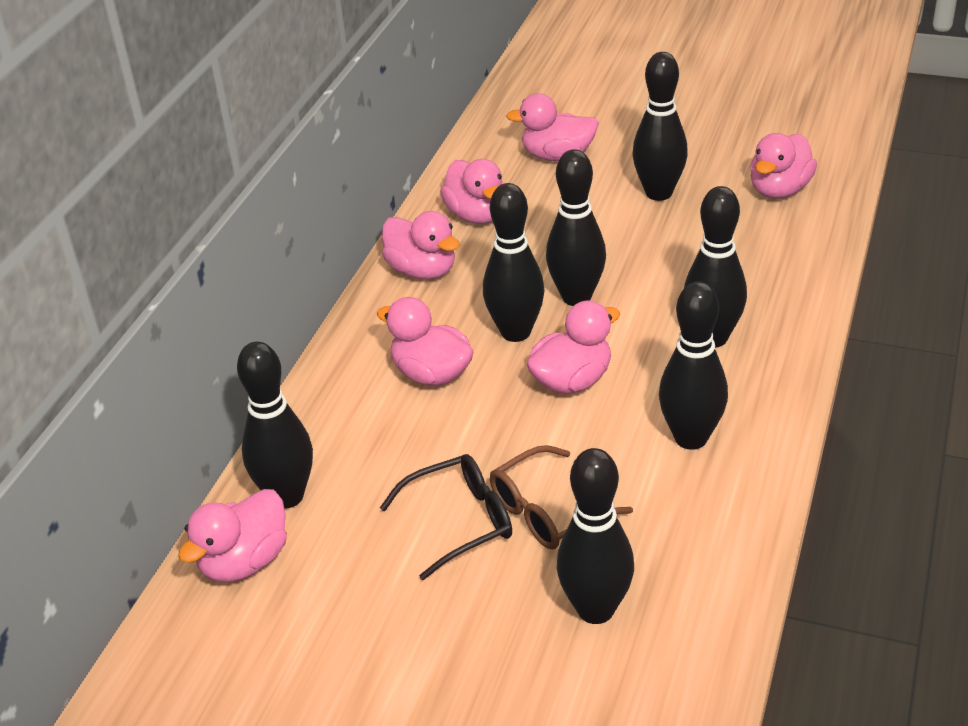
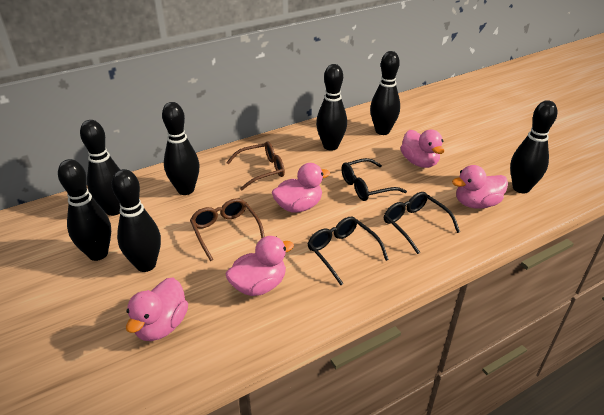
black glasses: 1 -> 3
brown glasses: 1 -> 2
pink duck: 7 -> 5

